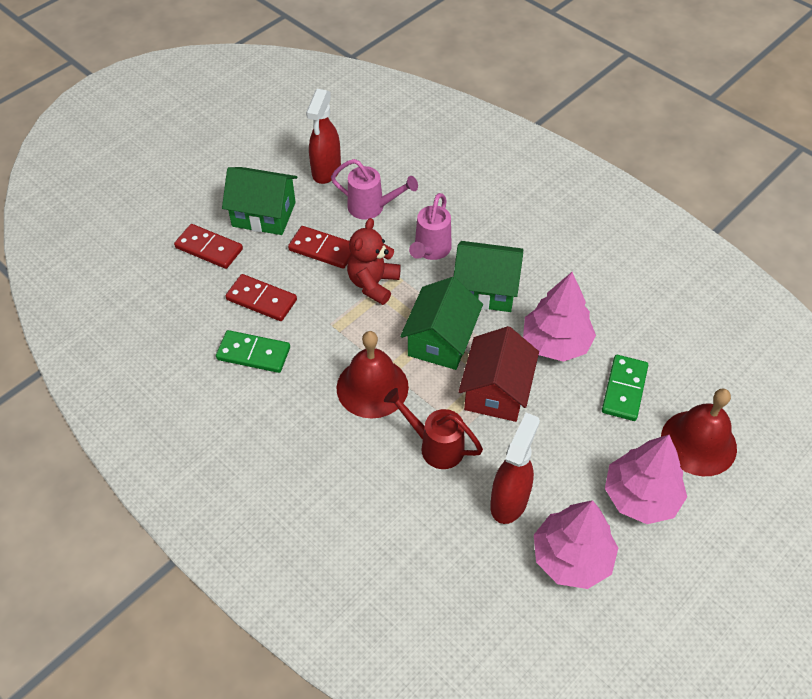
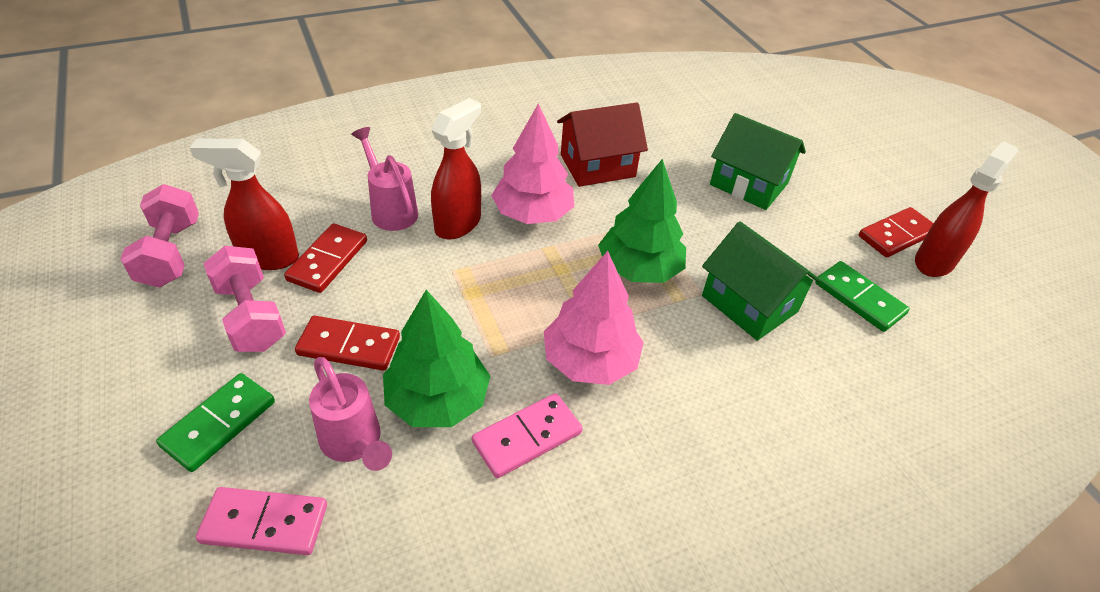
green house: 3 -> 2
green tree: 0 -> 2
pink domino: 0 -> 2
pink dumbbell: 0 -> 2
pink tree: 3 -> 2
red bell: 2 -> 0
red spray bottle: 2 -> 3
red teddy bear: 1 -> 0
red watering can: 1 -> 0

